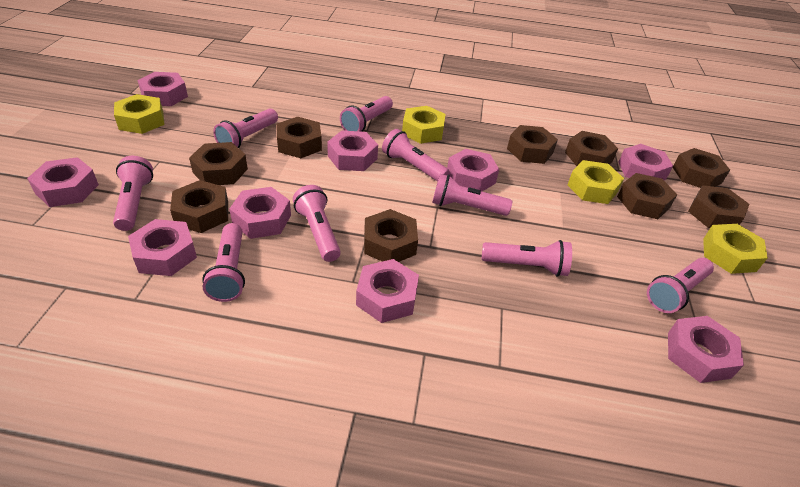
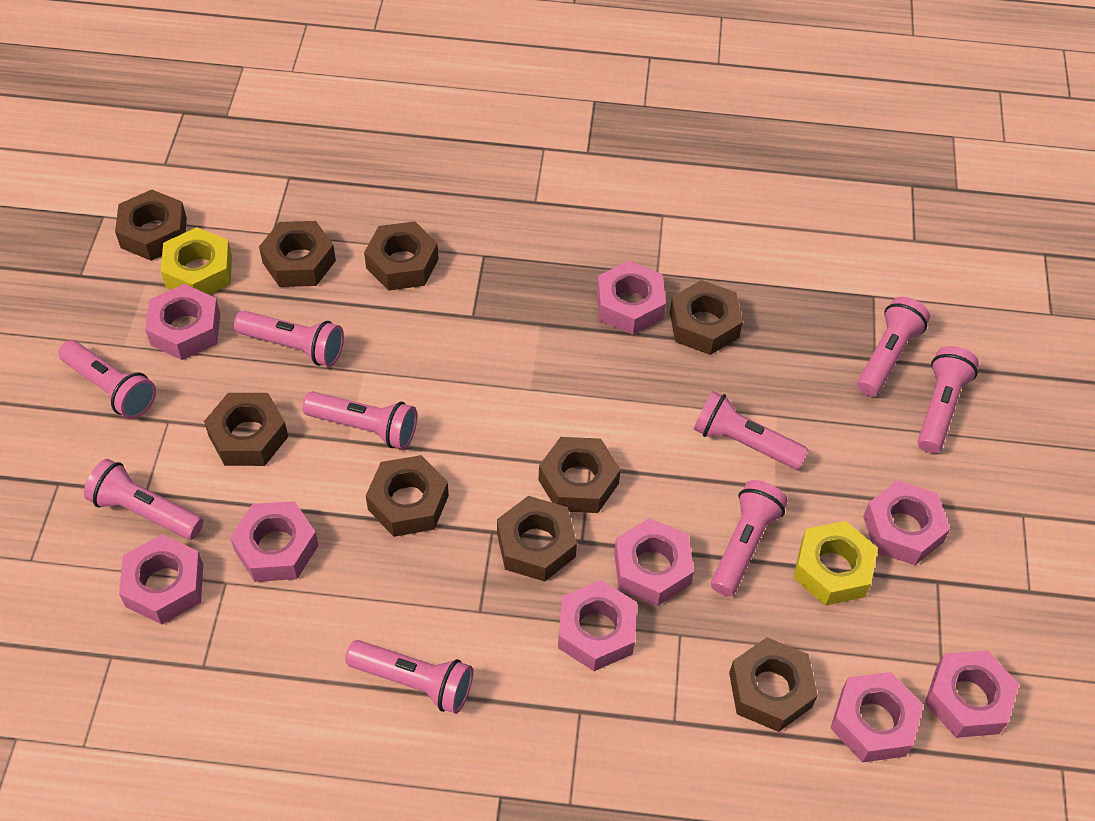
yellow nut: 4 -> 2

